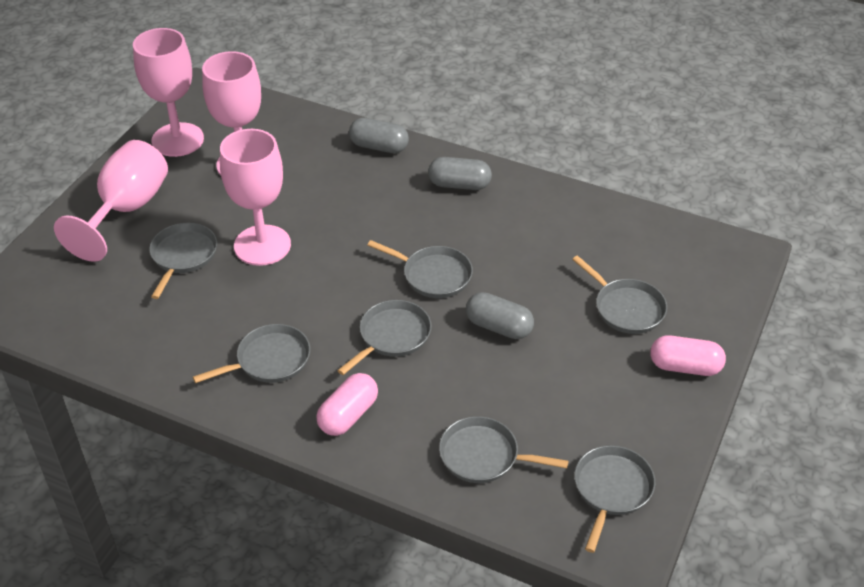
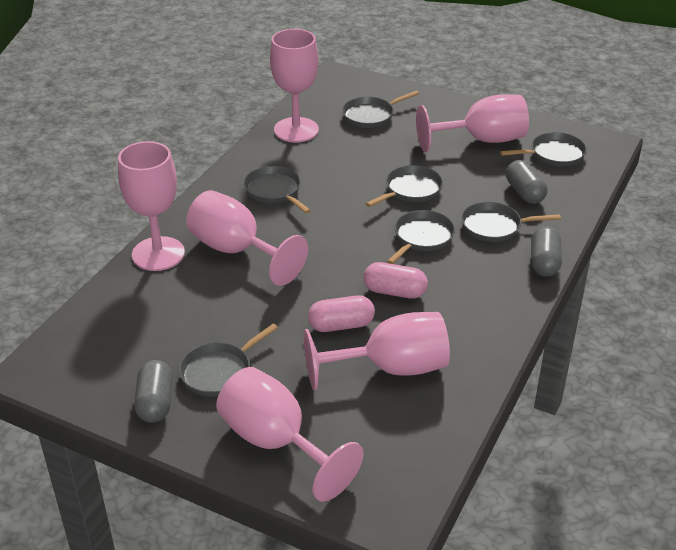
pink goblet: 4 -> 6

